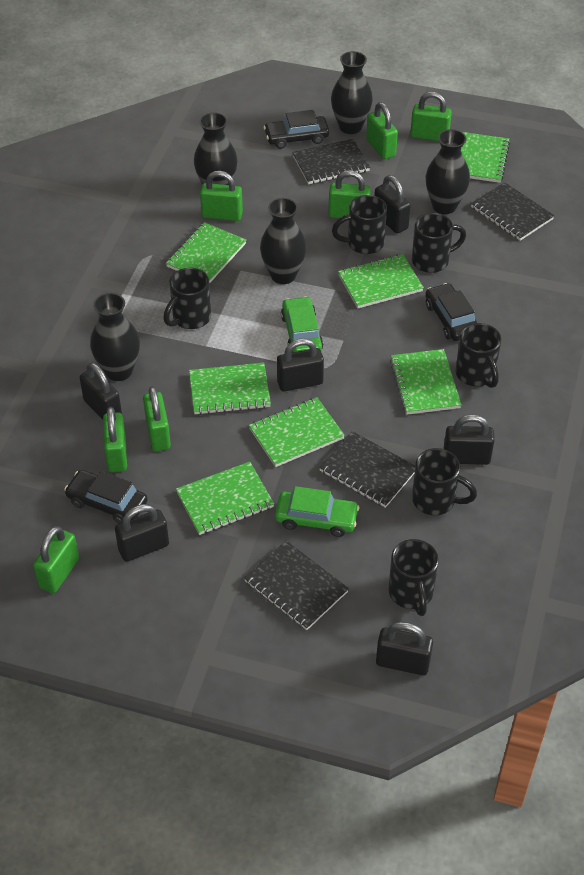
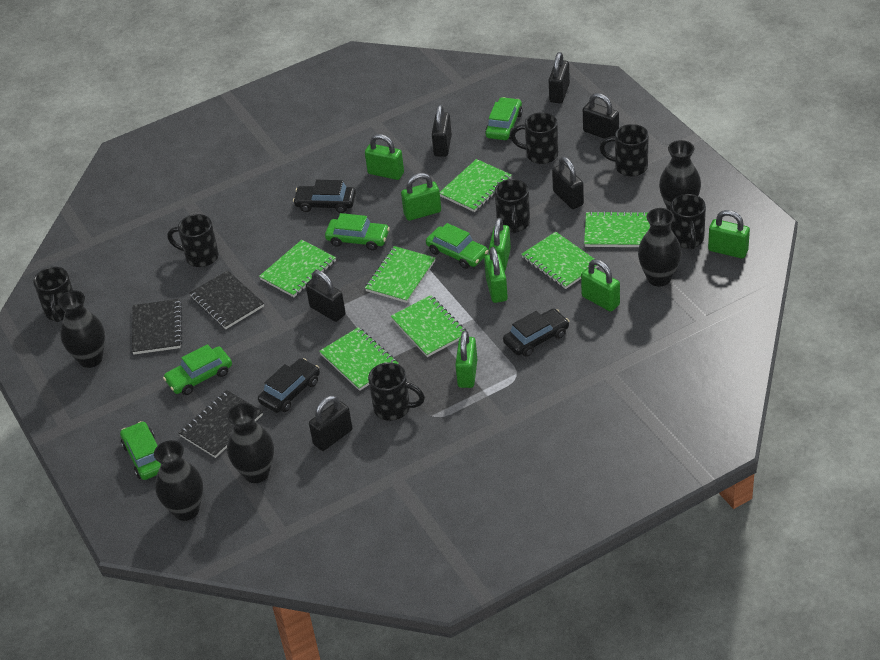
black mug: 6 -> 7
black notebook: 4 -> 3
green car: 2 -> 5

